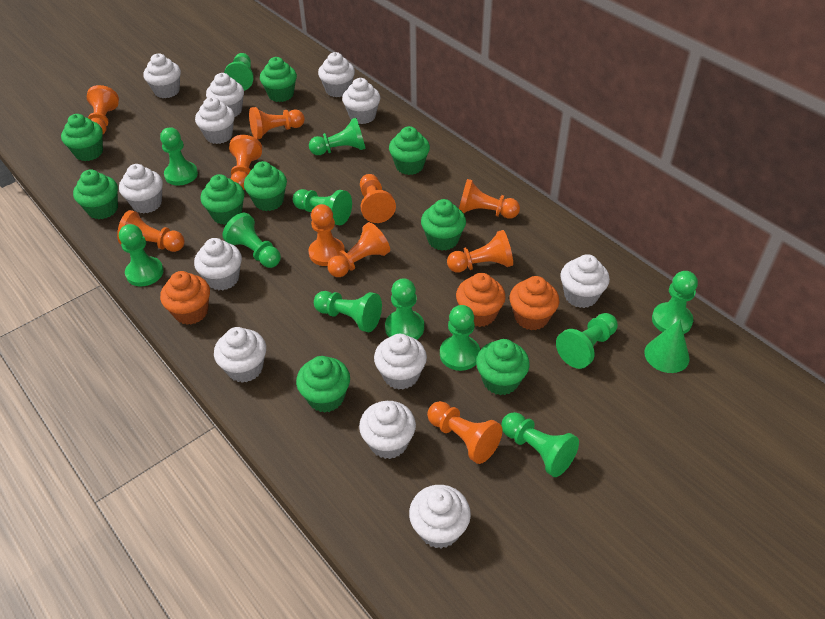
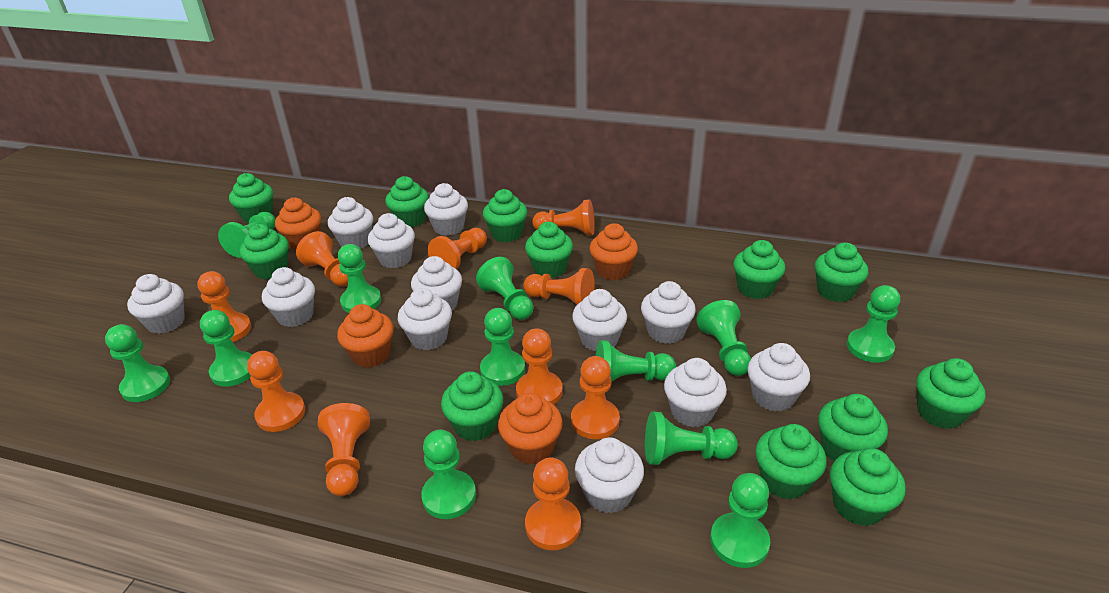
green cone: 1 -> 0
green cupcake: 9 -> 12
orange cupcake: 3 -> 4

